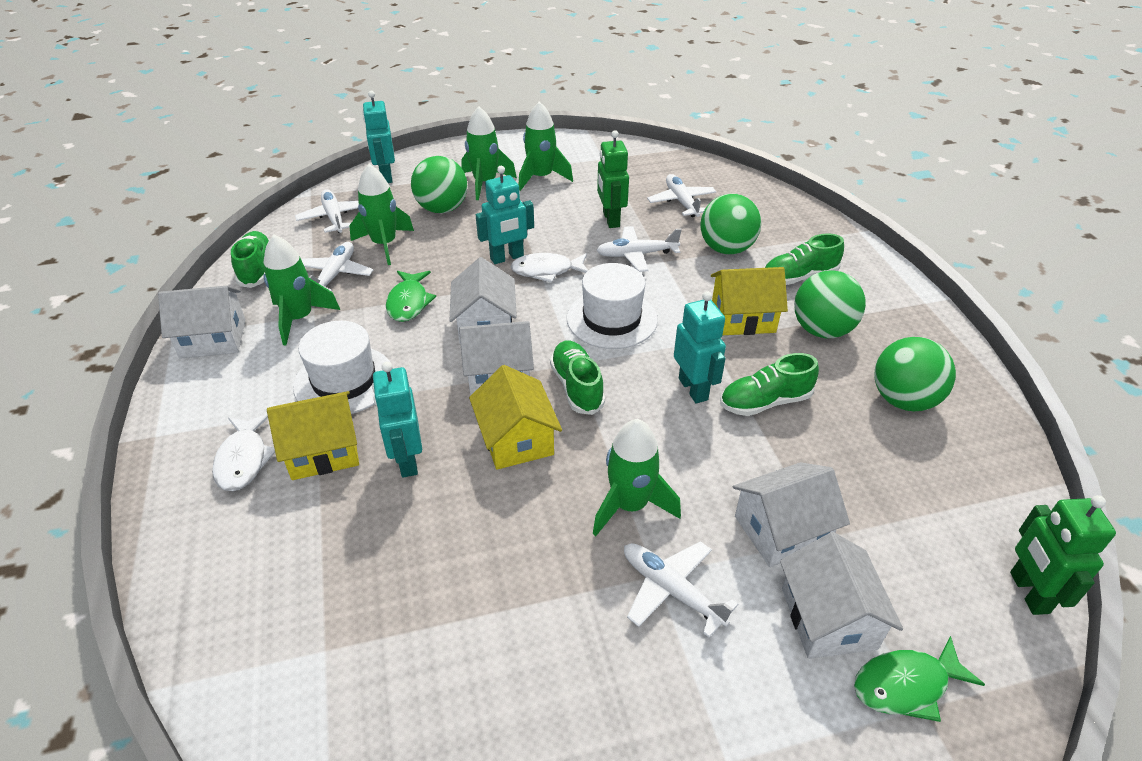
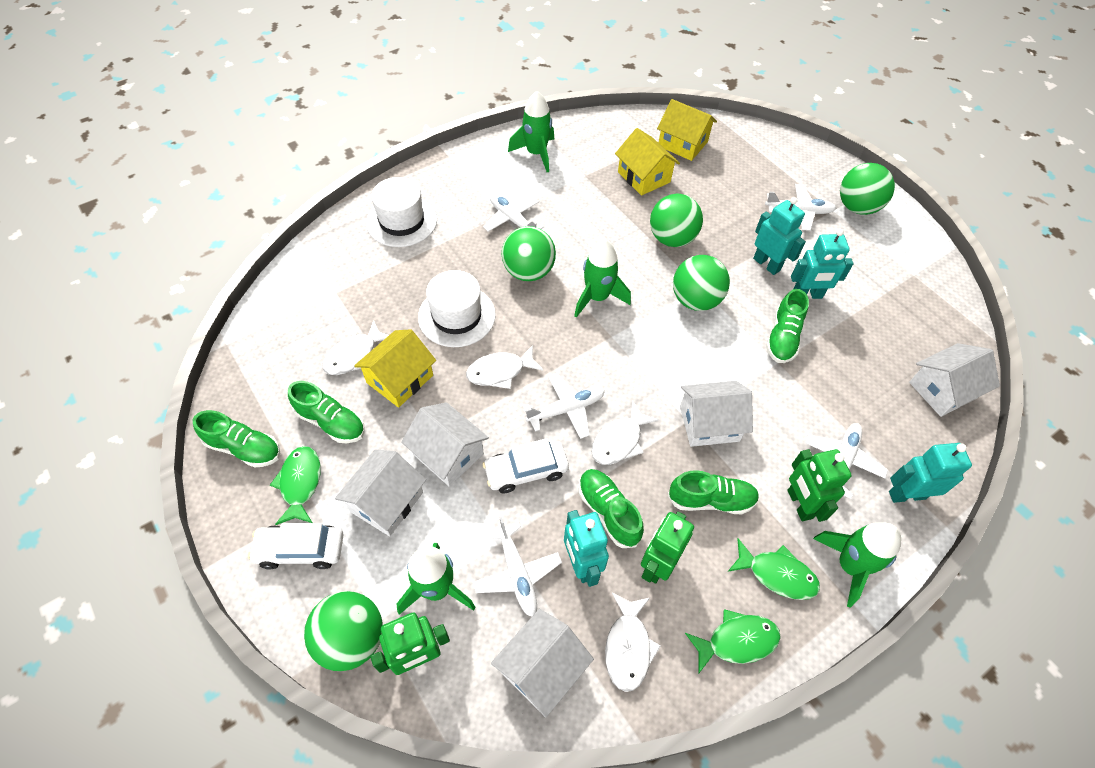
green ball: 4 -> 5
green fish: 2 -> 3
green robot: 2 -> 3
green rocket: 5 -> 4
green shoe: 4 -> 5
white car: 0 -> 2
white fish: 2 -> 4

